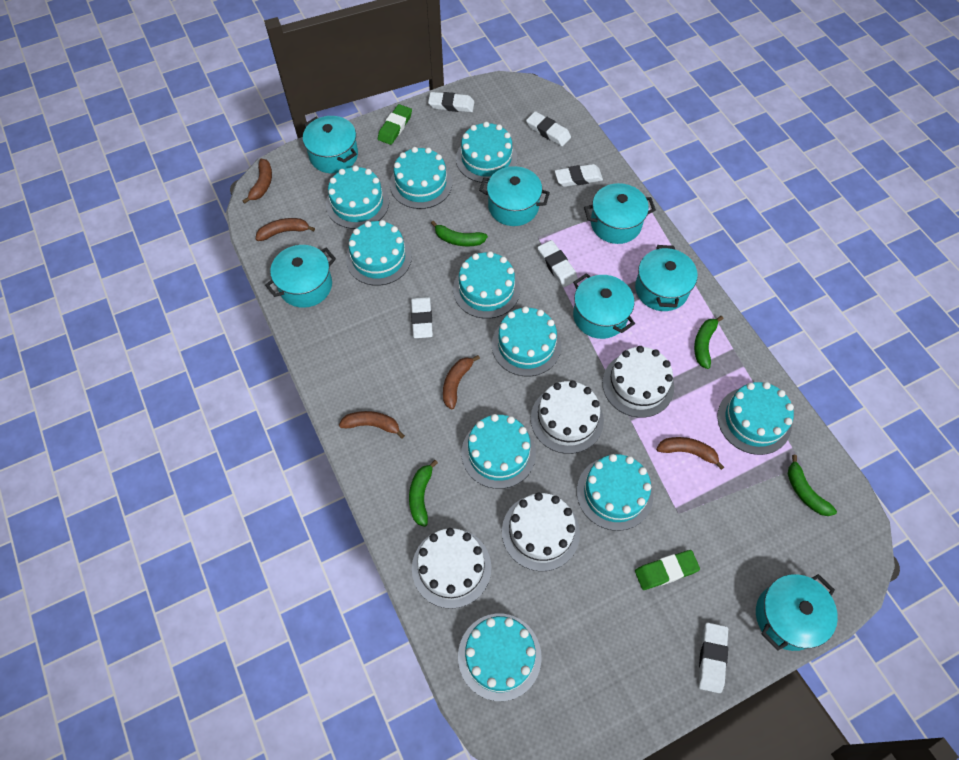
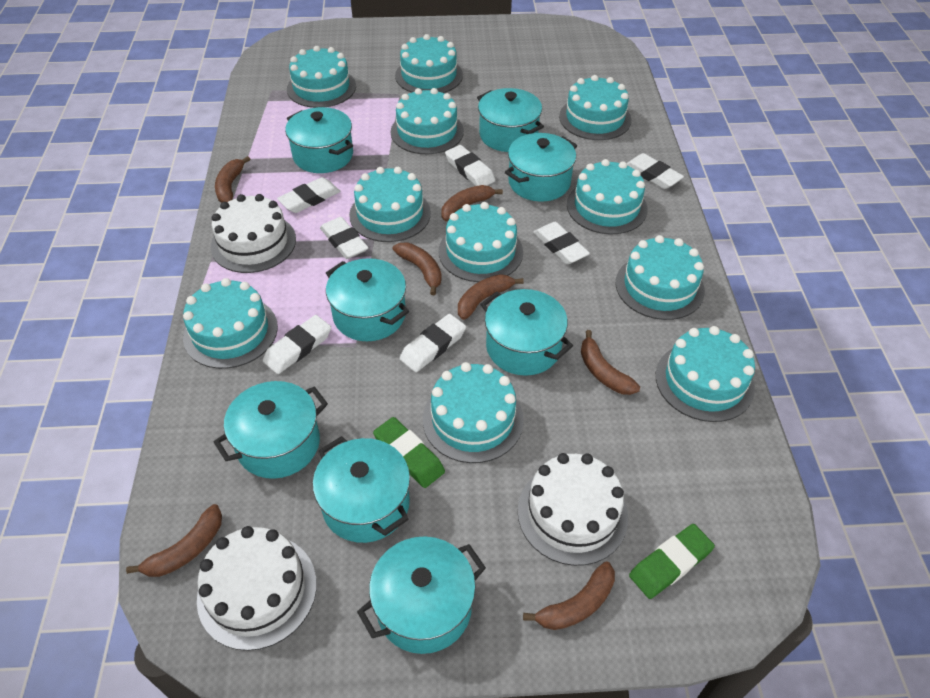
brown banana: 5 -> 7
green banana: 4 -> 0
turquoise cake: 10 -> 11
turquoise pot: 7 -> 8
white cake: 4 -> 3
white eraser: 6 -> 7

